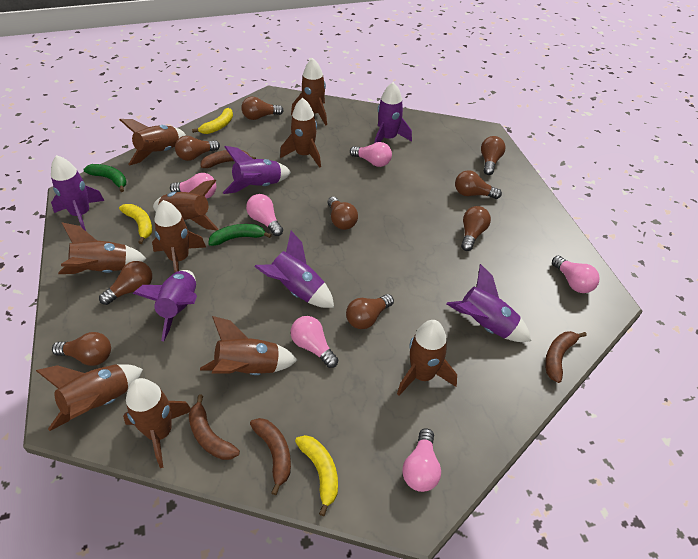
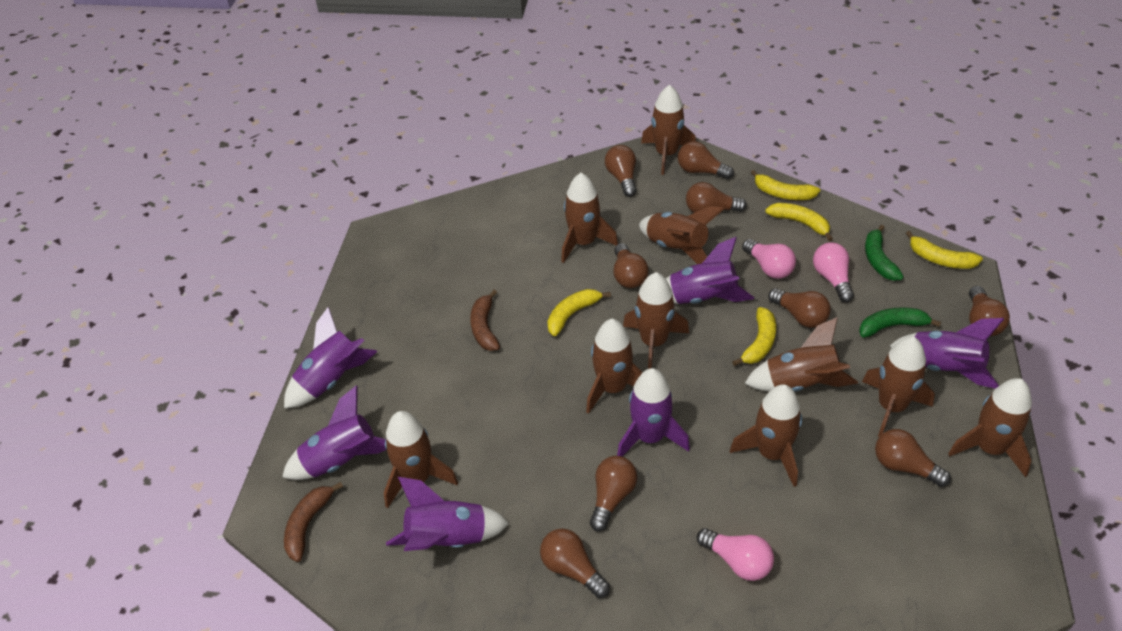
brown banana: 4 -> 2
pink light bulb: 6 -> 3
yellow banana: 3 -> 5

